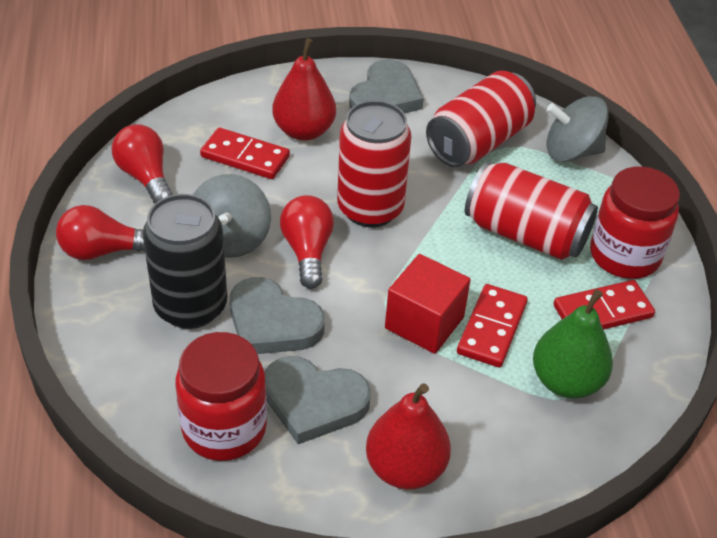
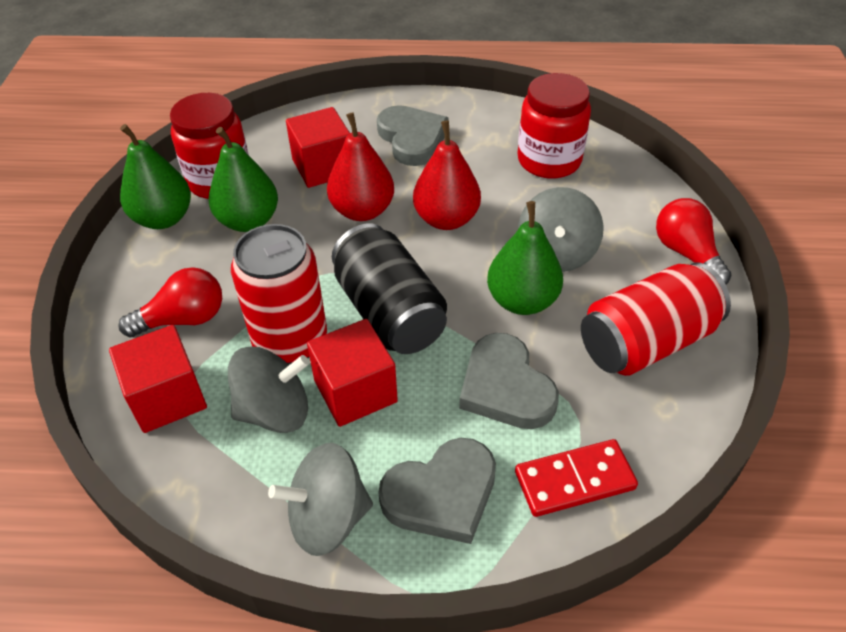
green pear: 1 -> 3
grey spinning top: 2 -> 3
red can: 3 -> 2
red cube: 1 -> 3
red domino: 3 -> 1
red light bulb: 3 -> 2

